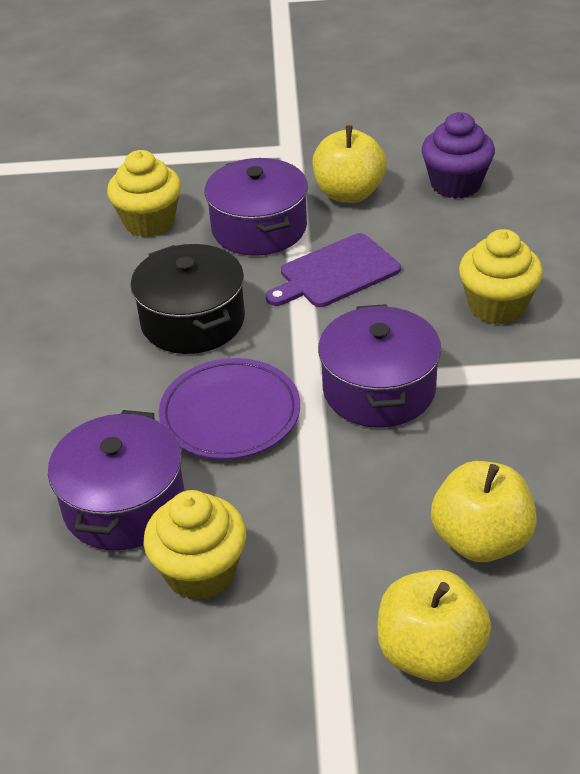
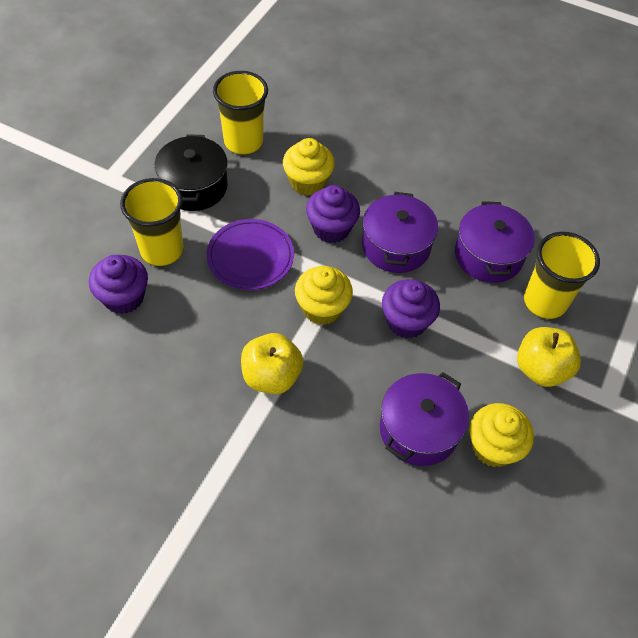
purple cupcake: 1 -> 3
purple cutting board: 1 -> 0
yellow apple: 3 -> 2
yellow cup: 0 -> 3

